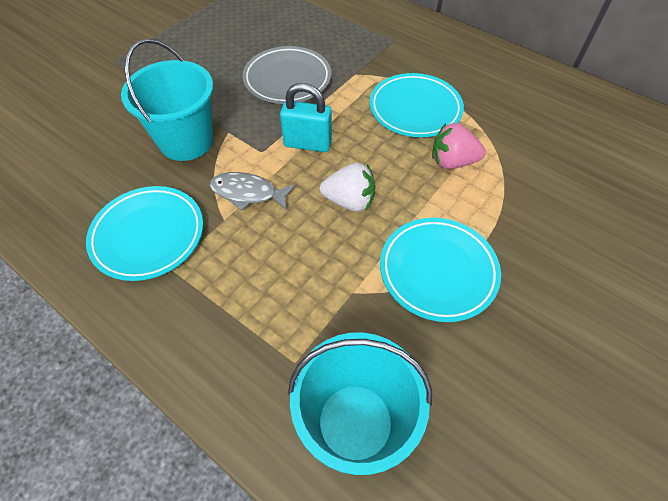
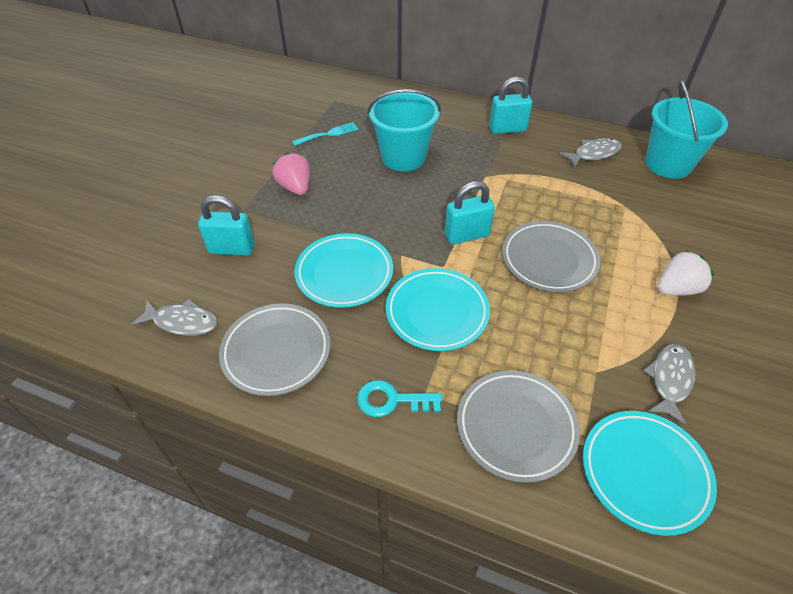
grey fish: 1 -> 3
grey plate: 1 -> 3
turquoise fork: 0 -> 1
turquoise key: 0 -> 1
turquoise padlock: 1 -> 3

